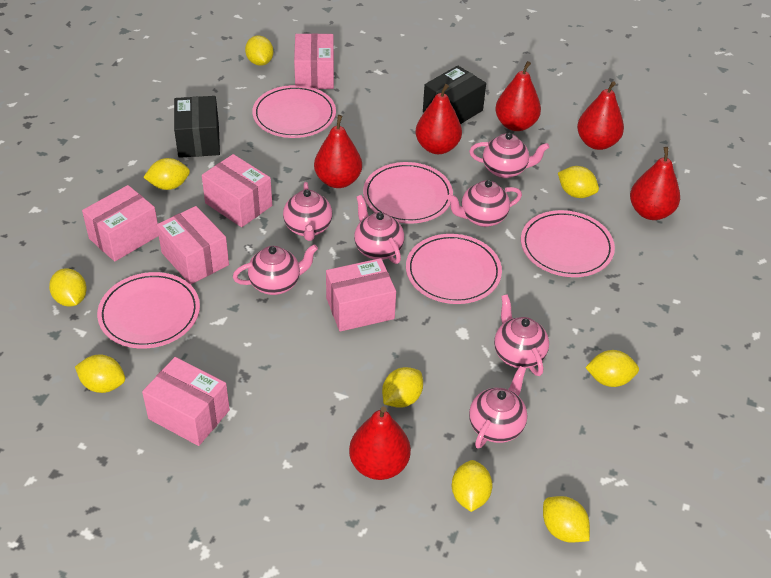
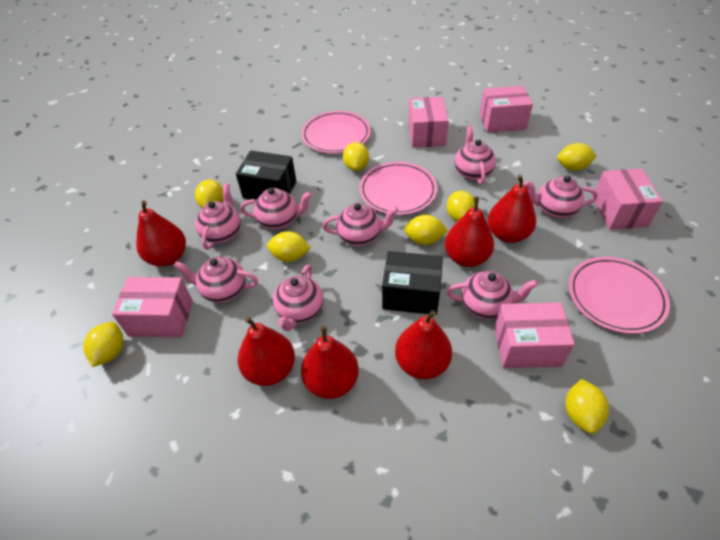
pink box: 6 -> 5
pink plate: 5 -> 3
pink teapot: 7 -> 8
yellow lemon: 9 -> 8

